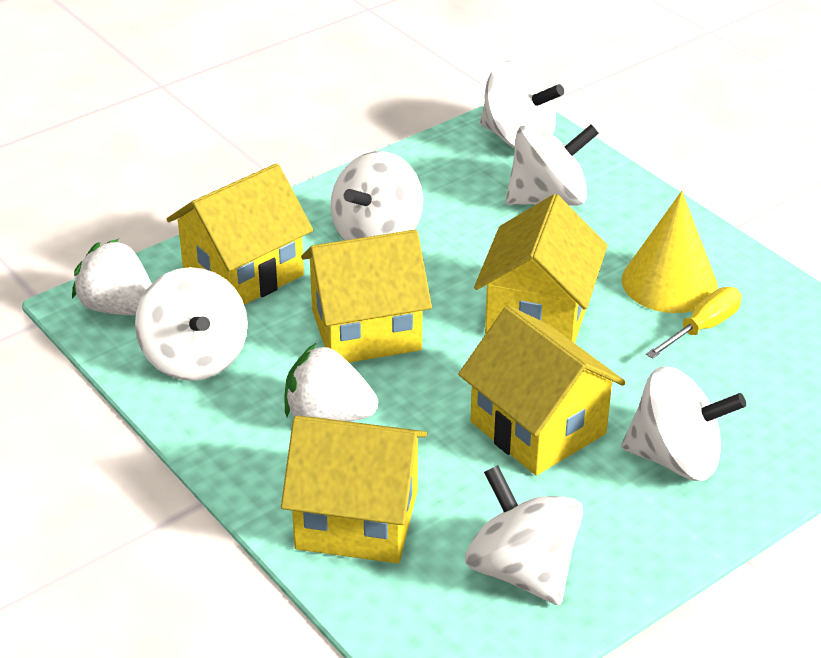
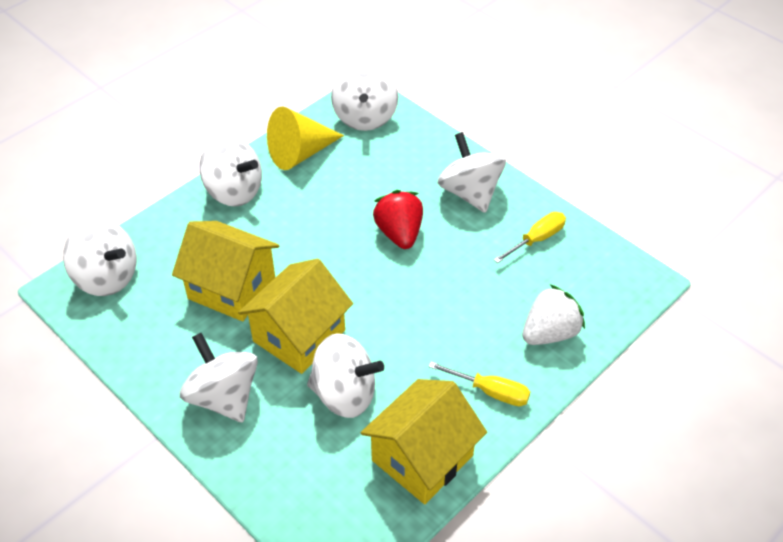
red strawberry: 0 -> 1
white strawberry: 2 -> 1
yellow house: 5 -> 3
yellow screwdriver: 1 -> 2

